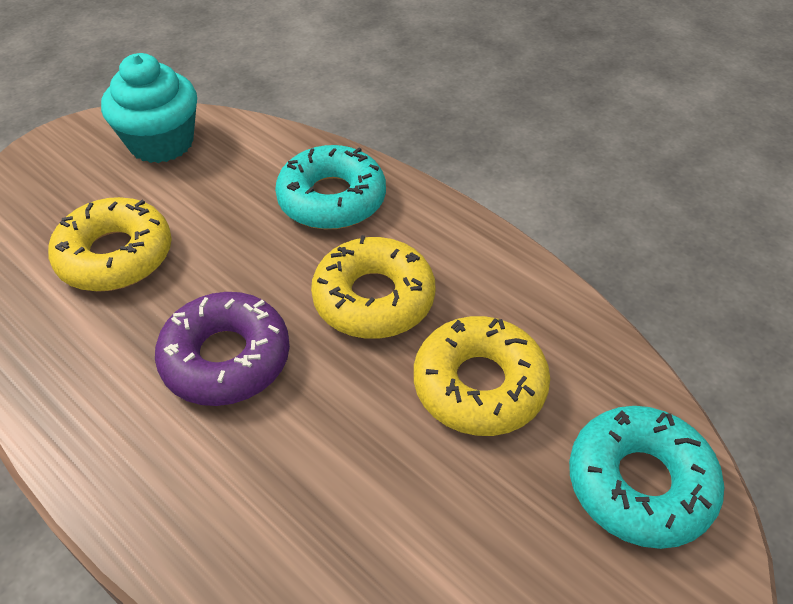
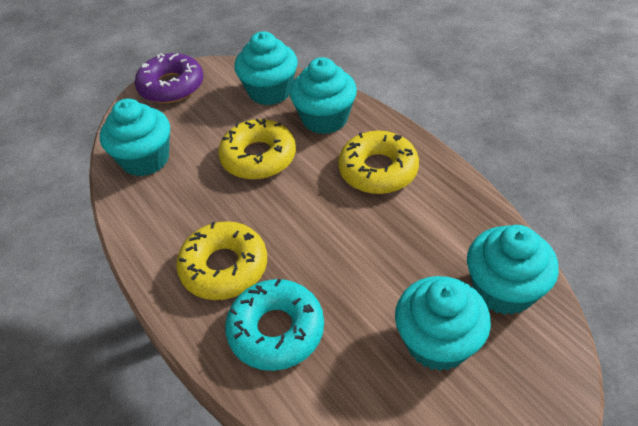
turquoise cupcake: 1 -> 5
turquoise donut: 2 -> 1

